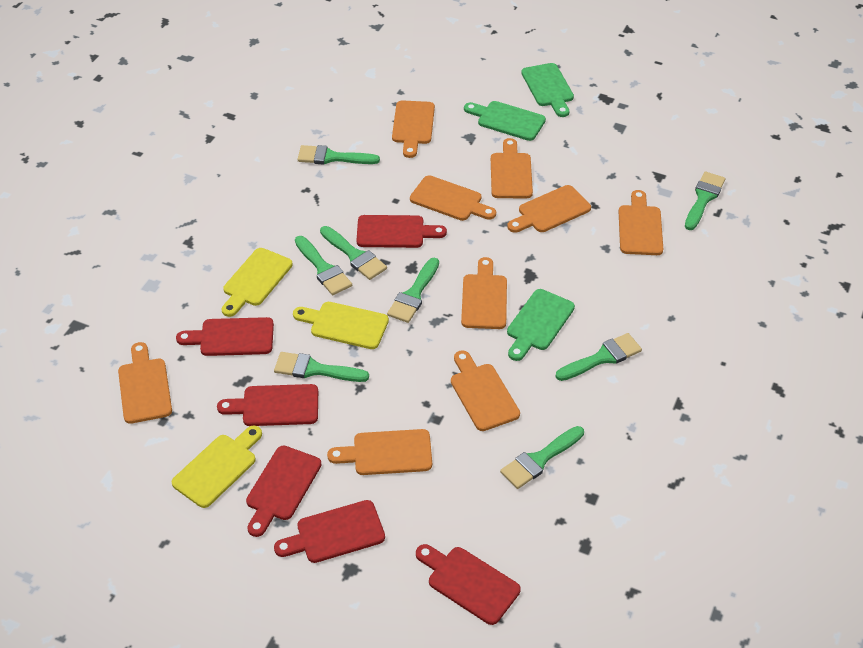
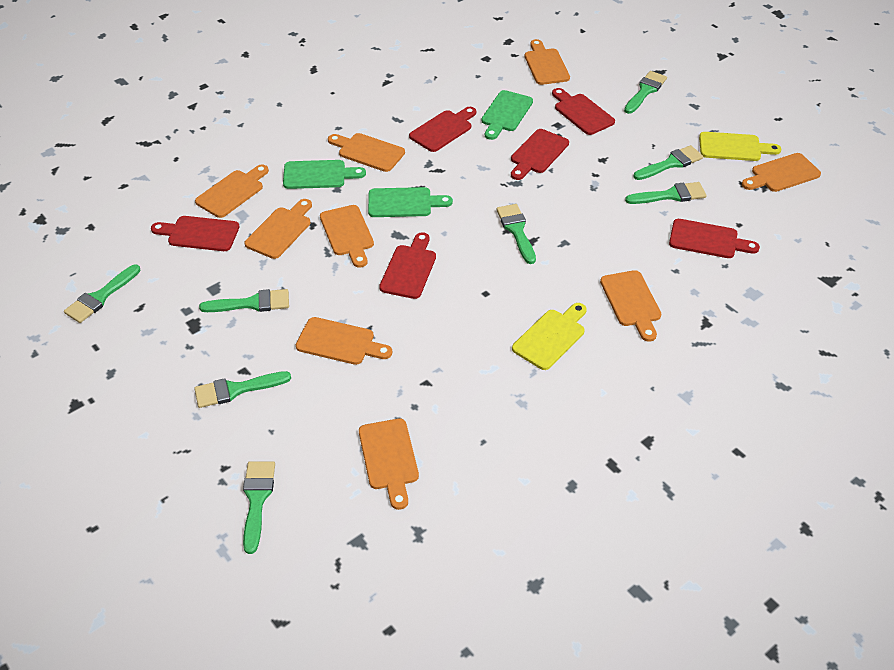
yellow cutting board: 3 -> 2

